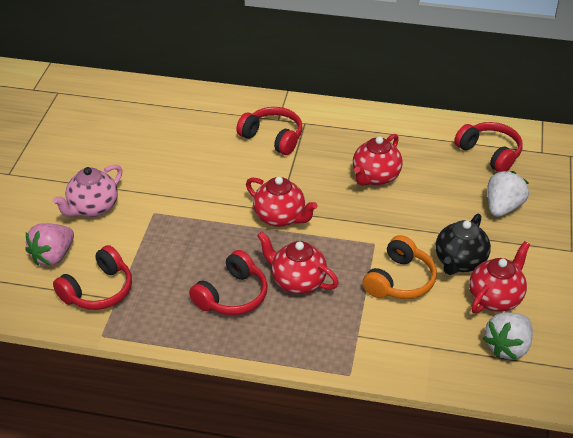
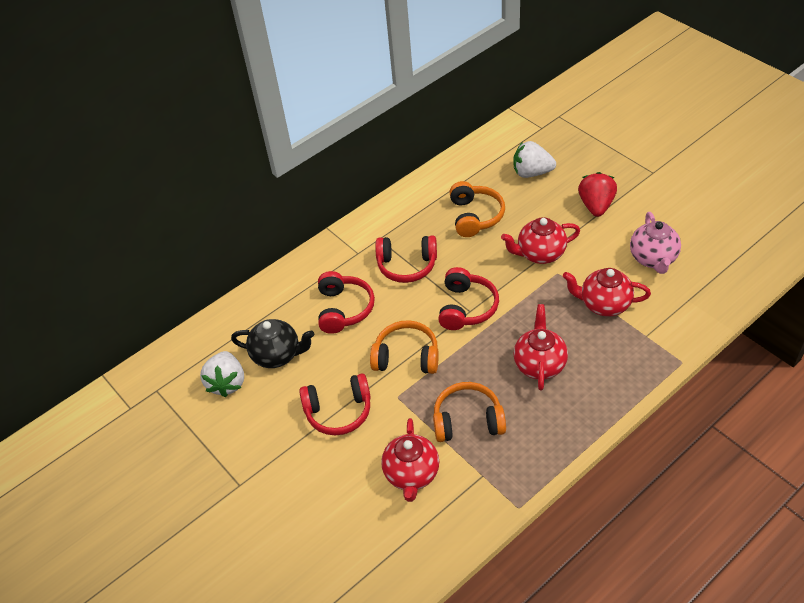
orange headphones: 1 -> 3
pink strawberry: 1 -> 0
red strawberry: 0 -> 1

